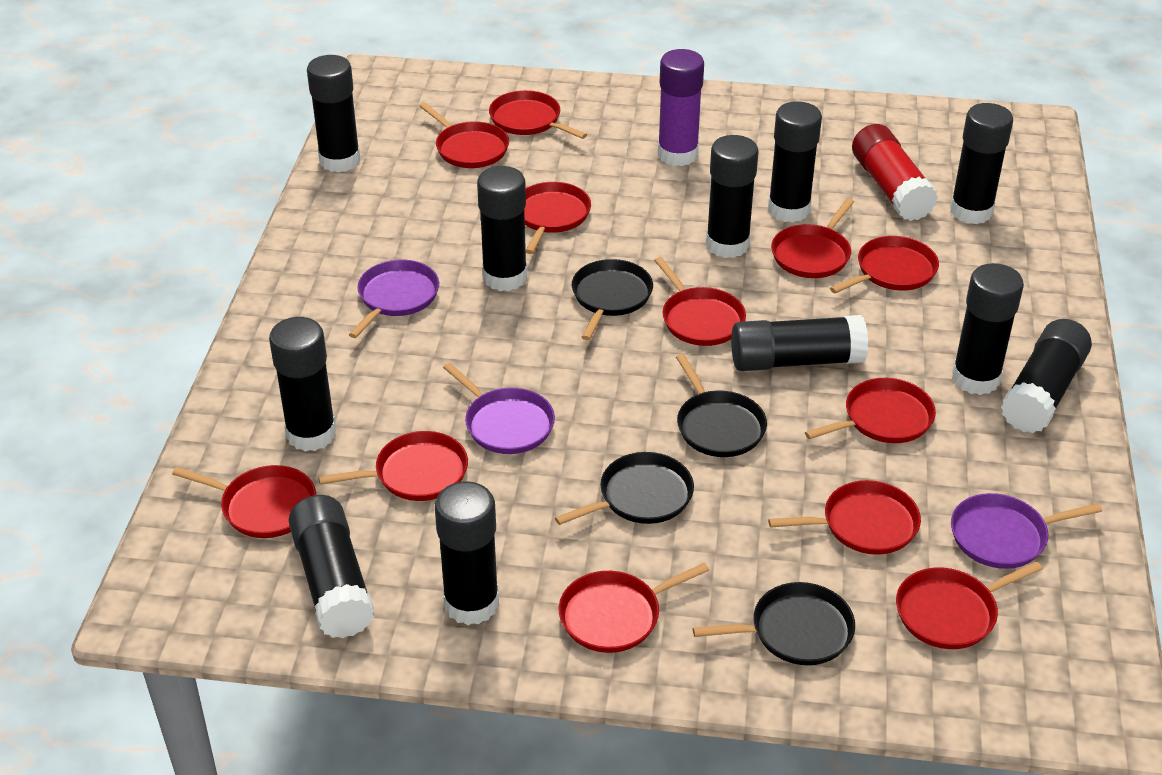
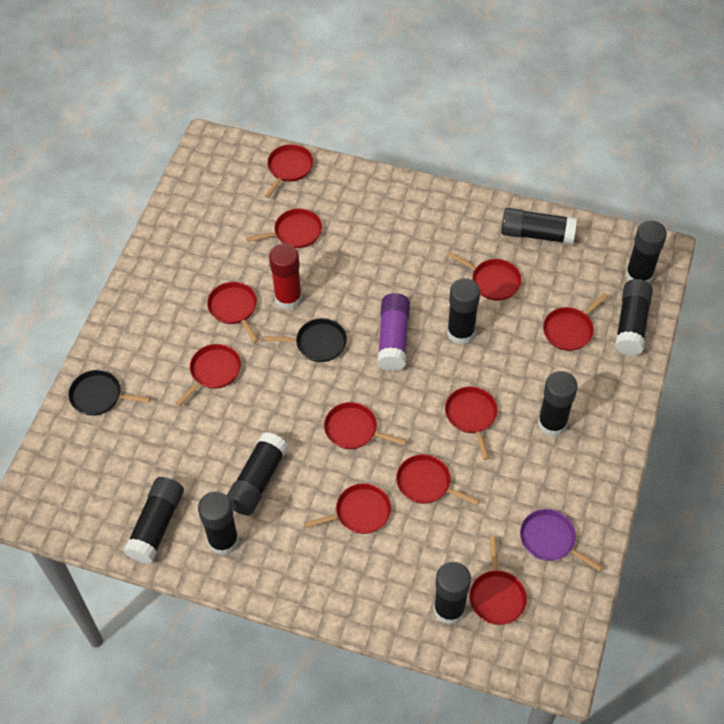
black glue stick: 11 -> 9
black pan: 4 -> 2
purple pan: 3 -> 1
red pan: 12 -> 11

